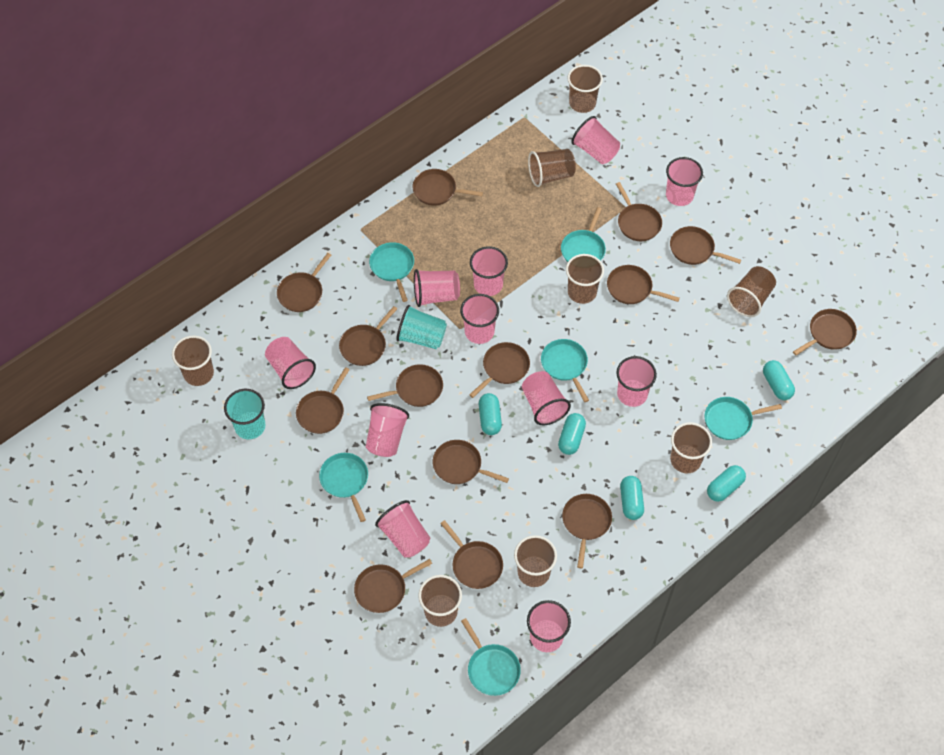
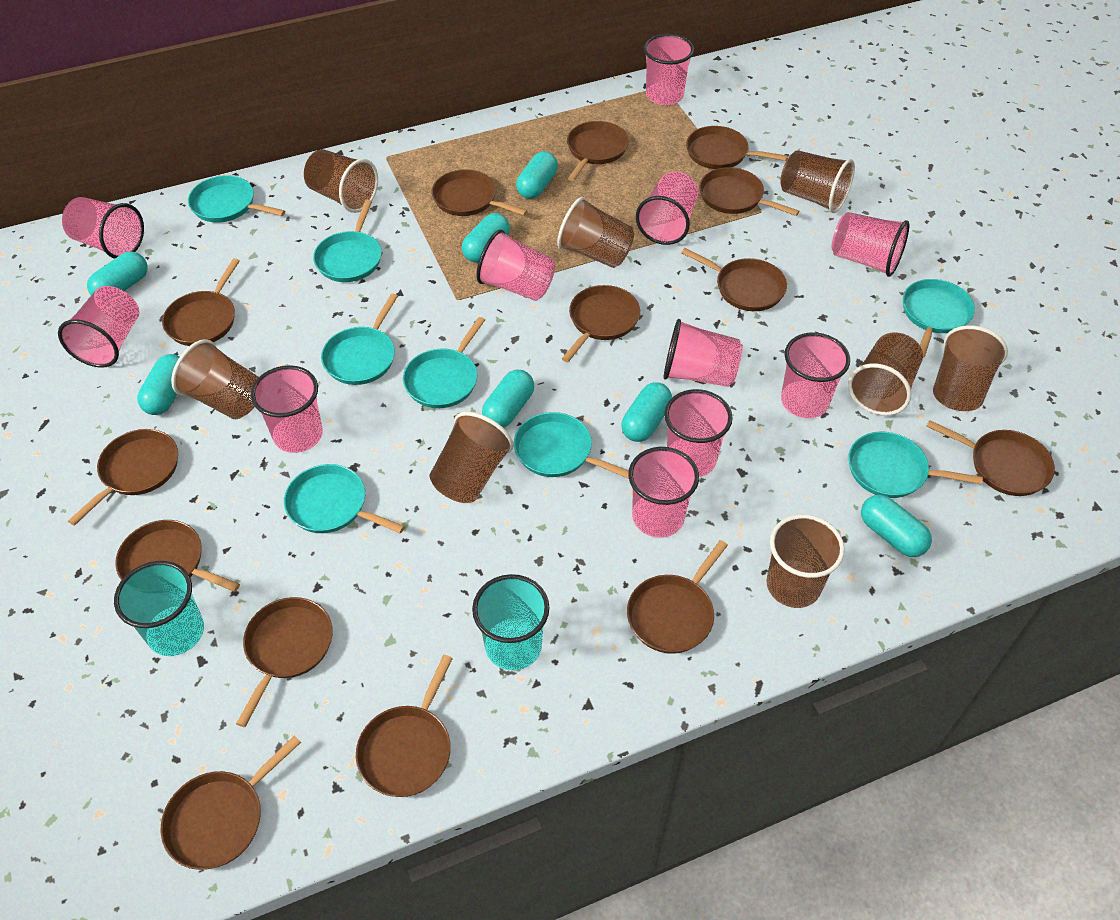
turquoise capsule: 5 -> 7
turquoise pan: 6 -> 8

